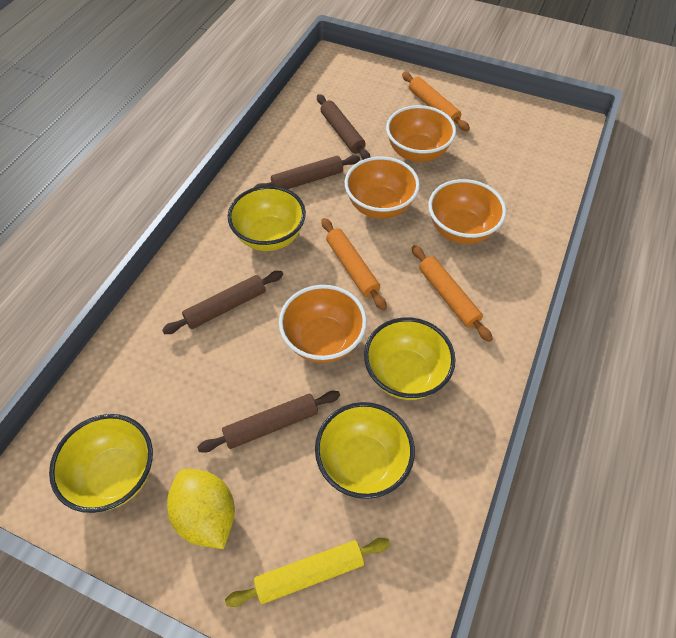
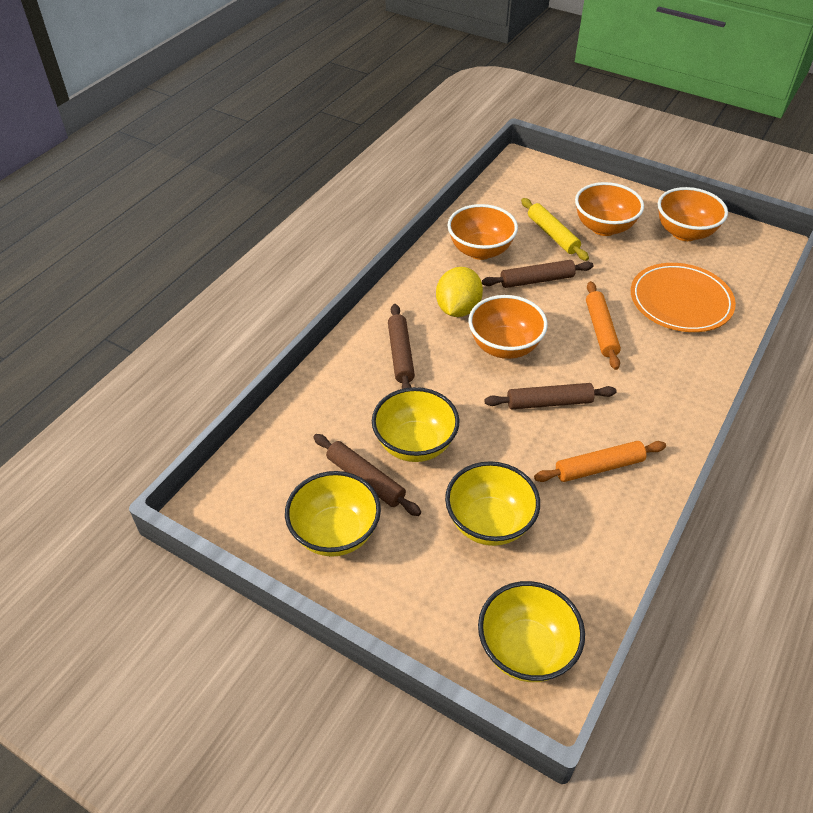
orange plate: 0 -> 1
orange rolling pin: 3 -> 2

